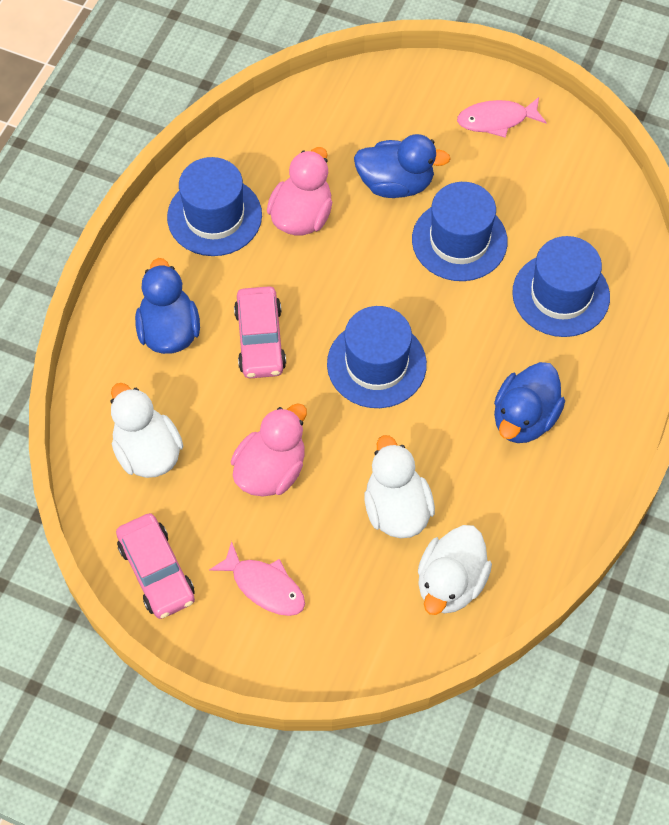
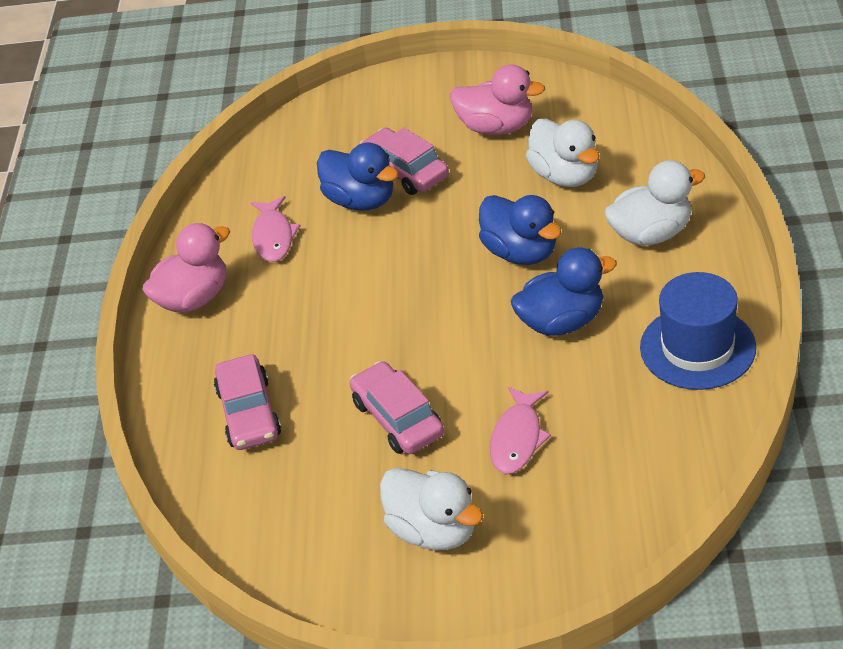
blue hat: 4 -> 1
pink car: 2 -> 3

